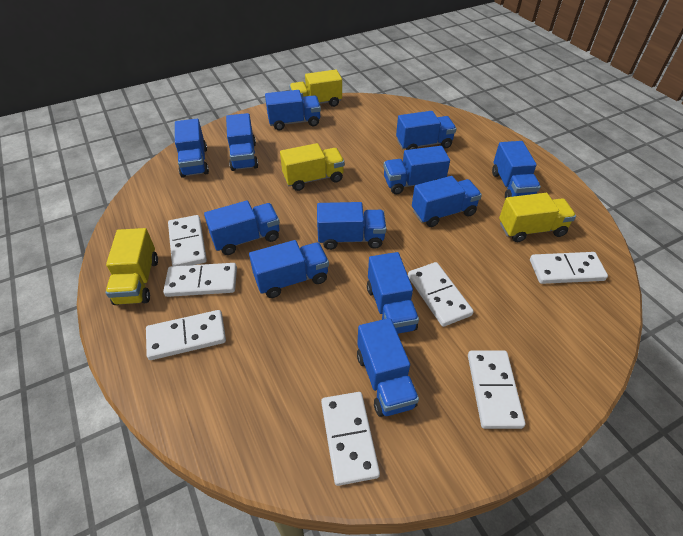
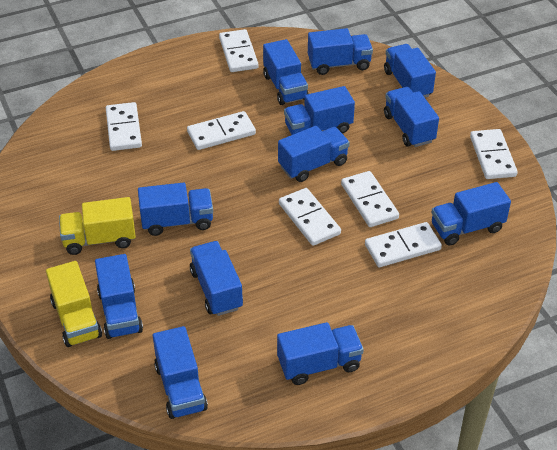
yellow truck: 4 -> 2

